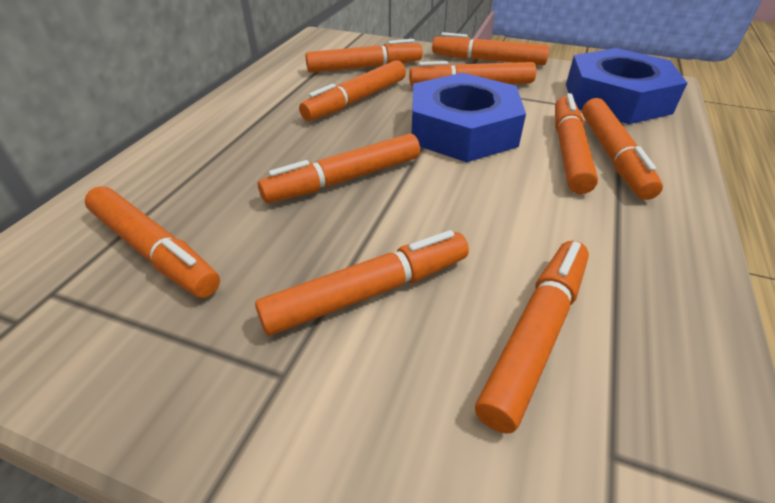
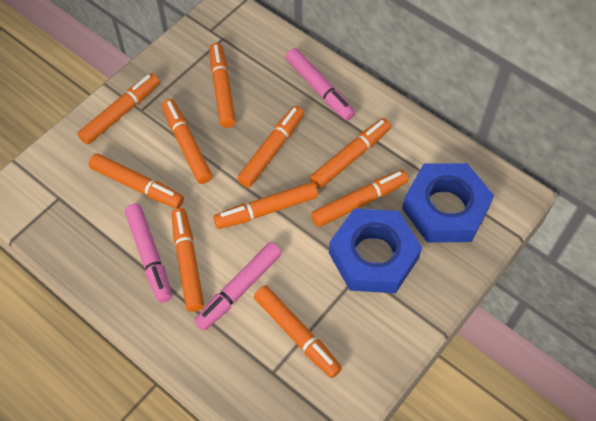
pink marker: 0 -> 3

